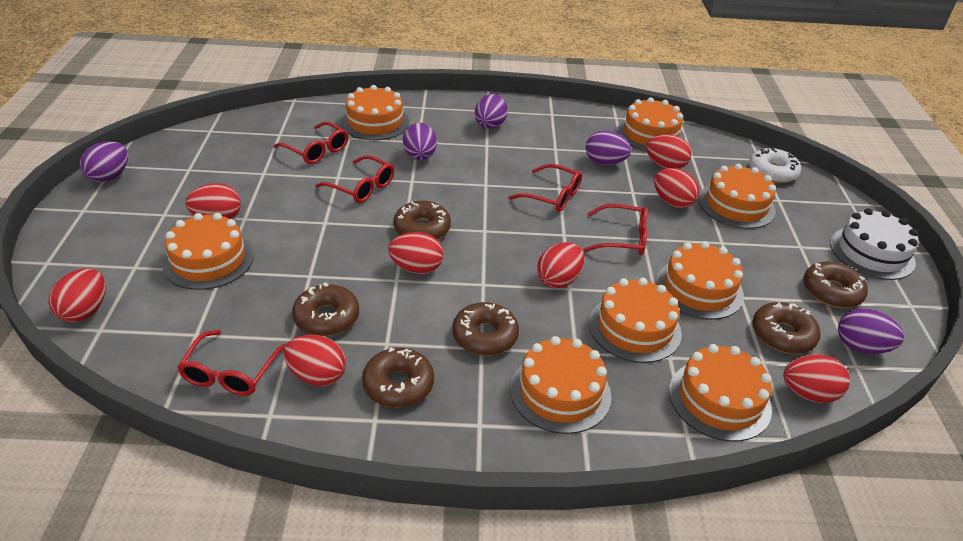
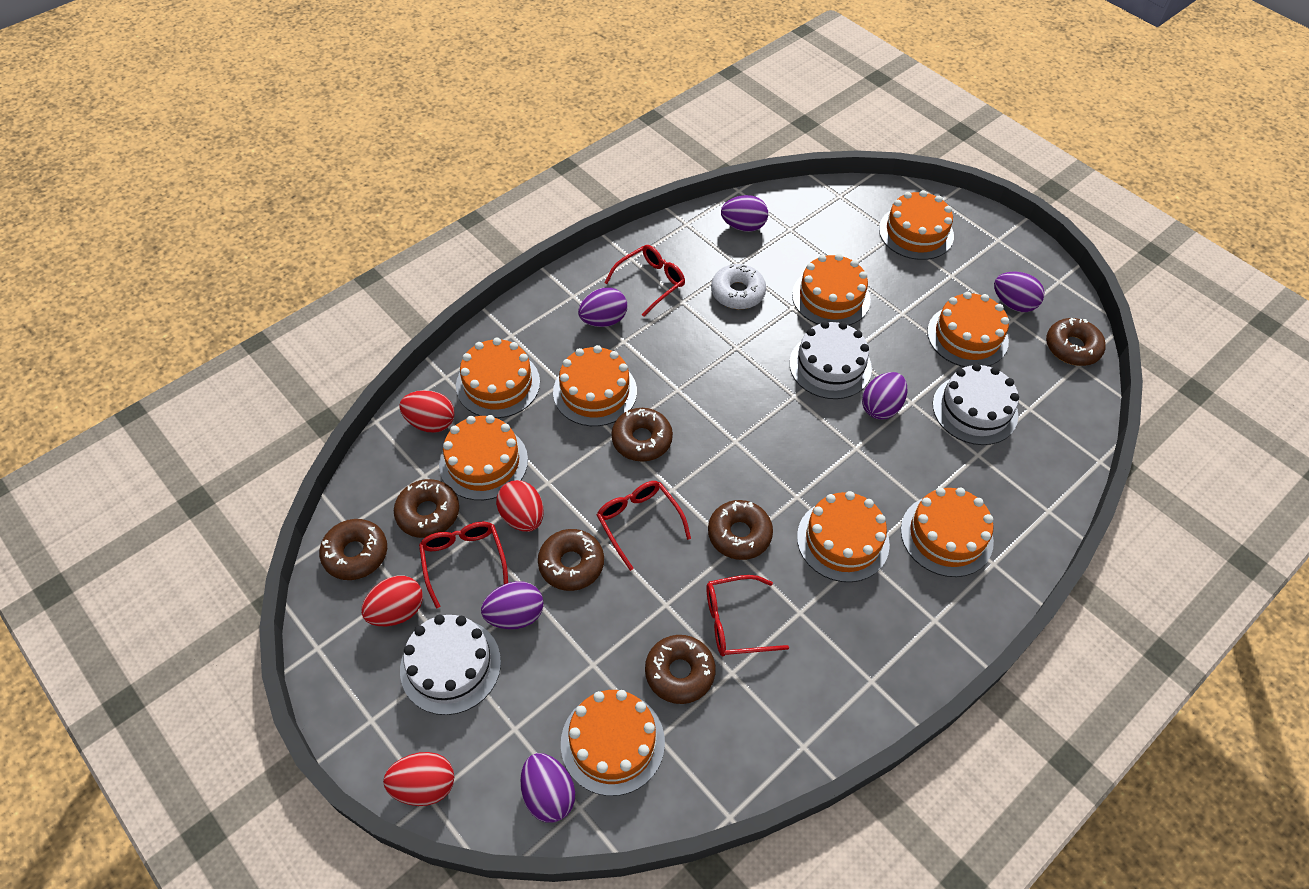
brown donut: 6 -> 7
orange cake: 8 -> 9
purple egg: 5 -> 6
red egg: 8 -> 4
red glasses: 5 -> 4
white cake: 1 -> 3

